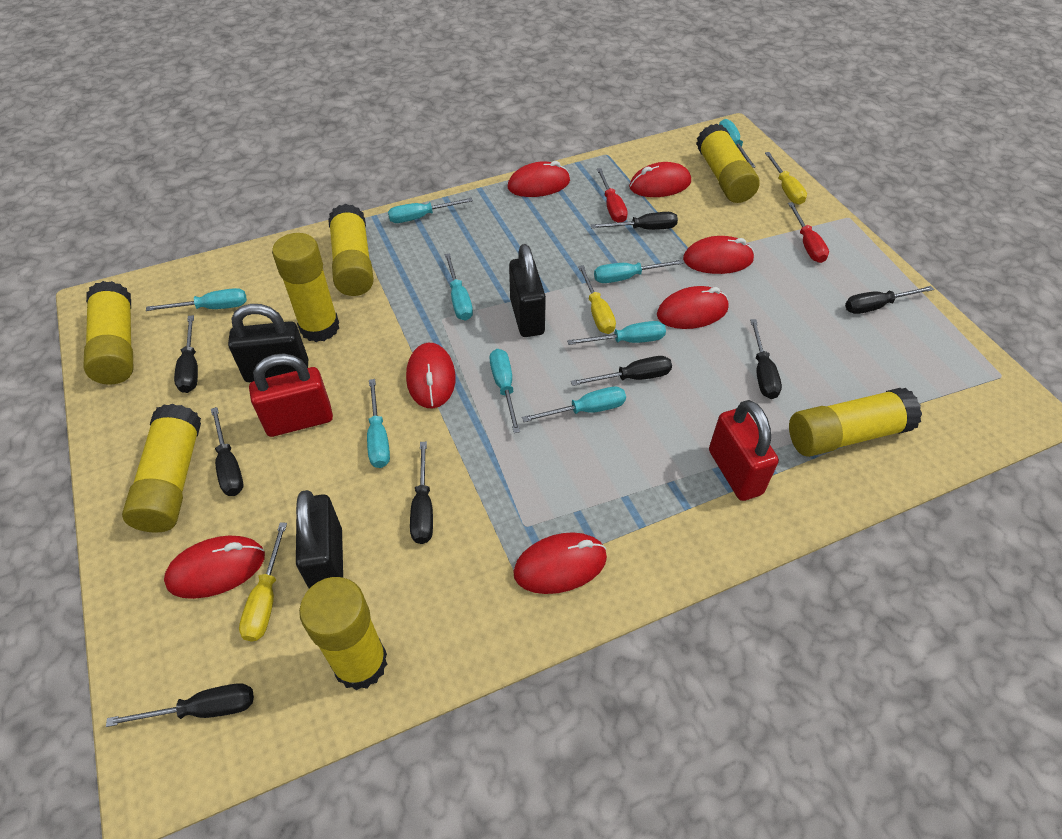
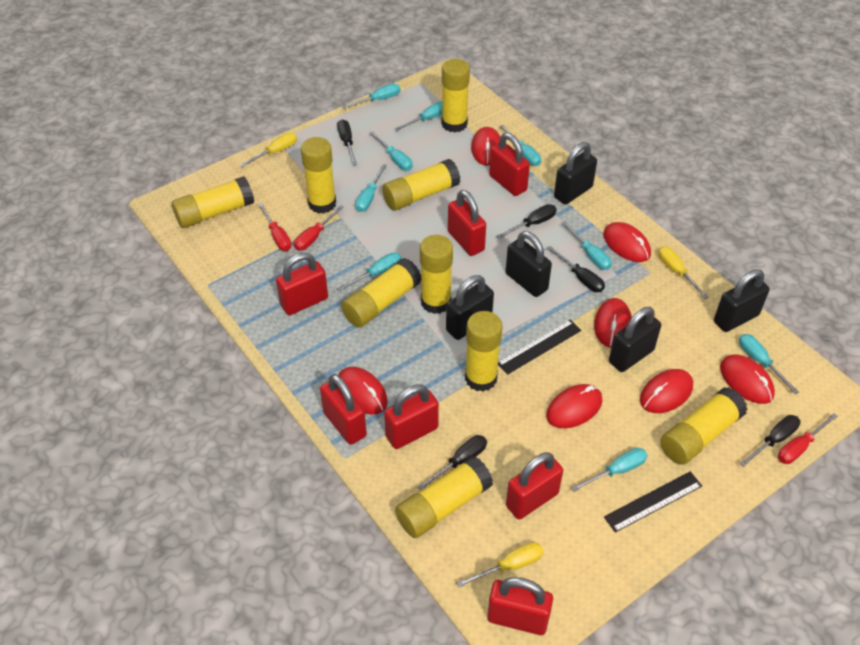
black padlock: 3 -> 5
black ruler: 0 -> 2
black screwdriver: 8 -> 5
red padlock: 2 -> 7
red screwdriver: 2 -> 3
yellow glue stick: 7 -> 9

